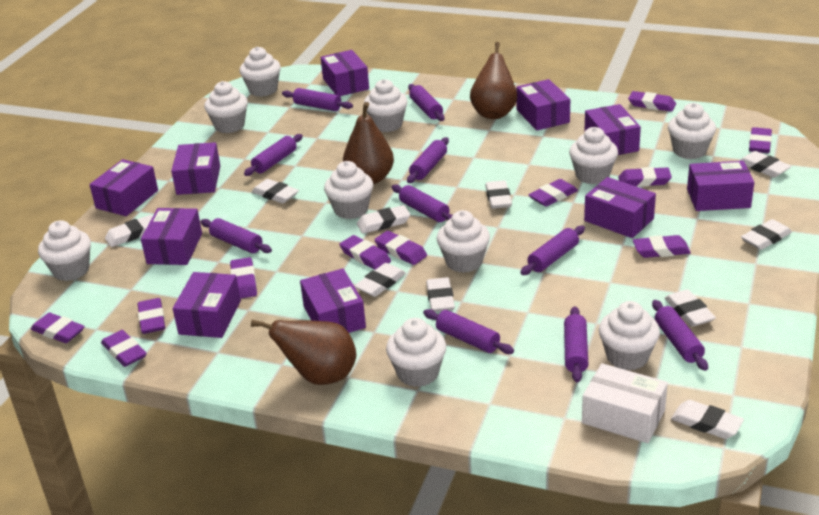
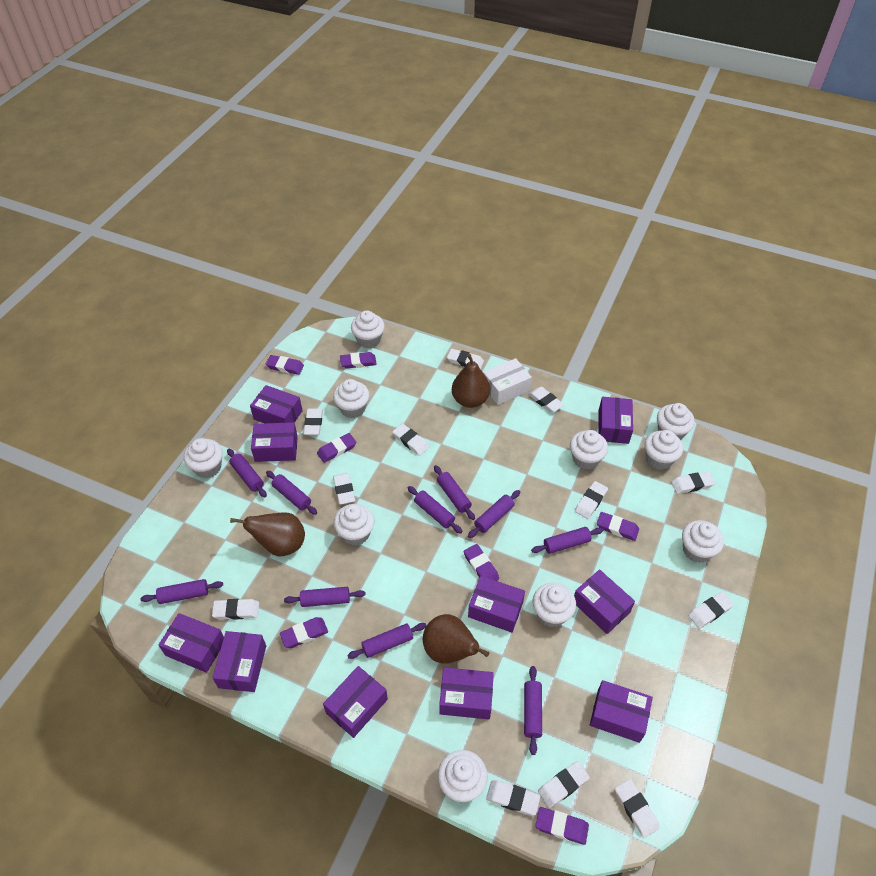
purple eraser: 11 -> 7
white eraser: 10 -> 12

